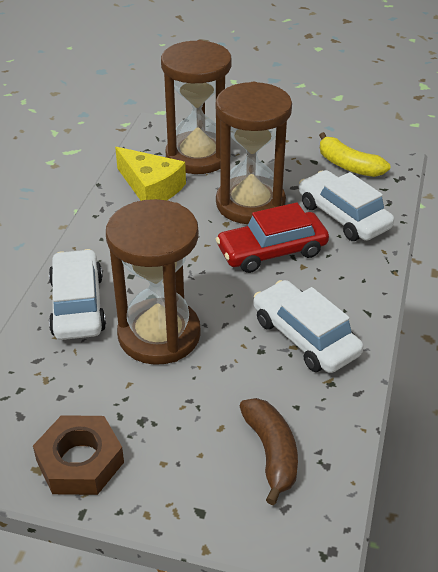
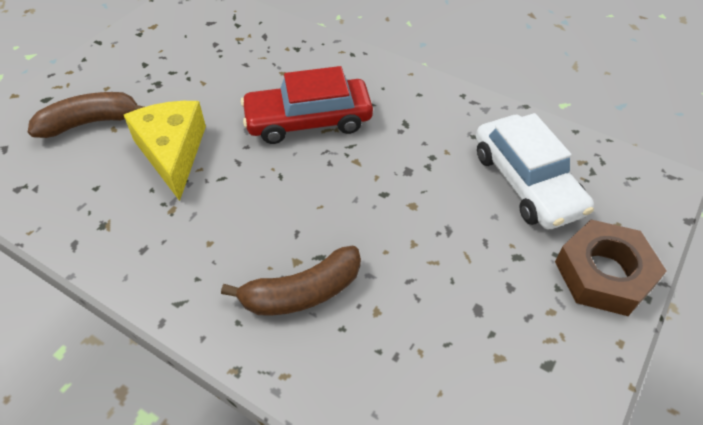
brown banana: 1 -> 2
brown hourglass: 3 -> 0
white car: 3 -> 1
yellow banana: 1 -> 0

